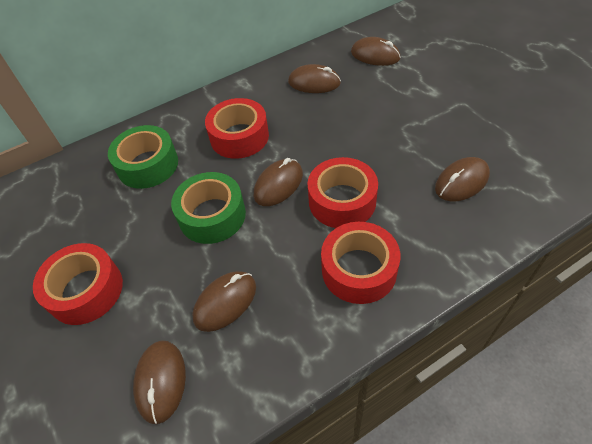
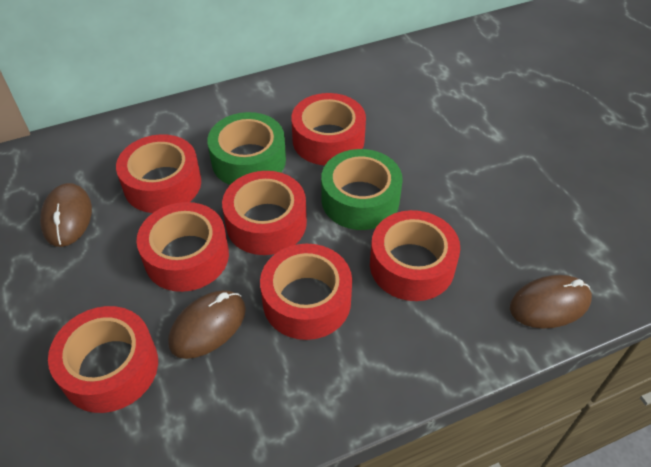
brown mouse: 6 -> 3
red tape: 4 -> 7

